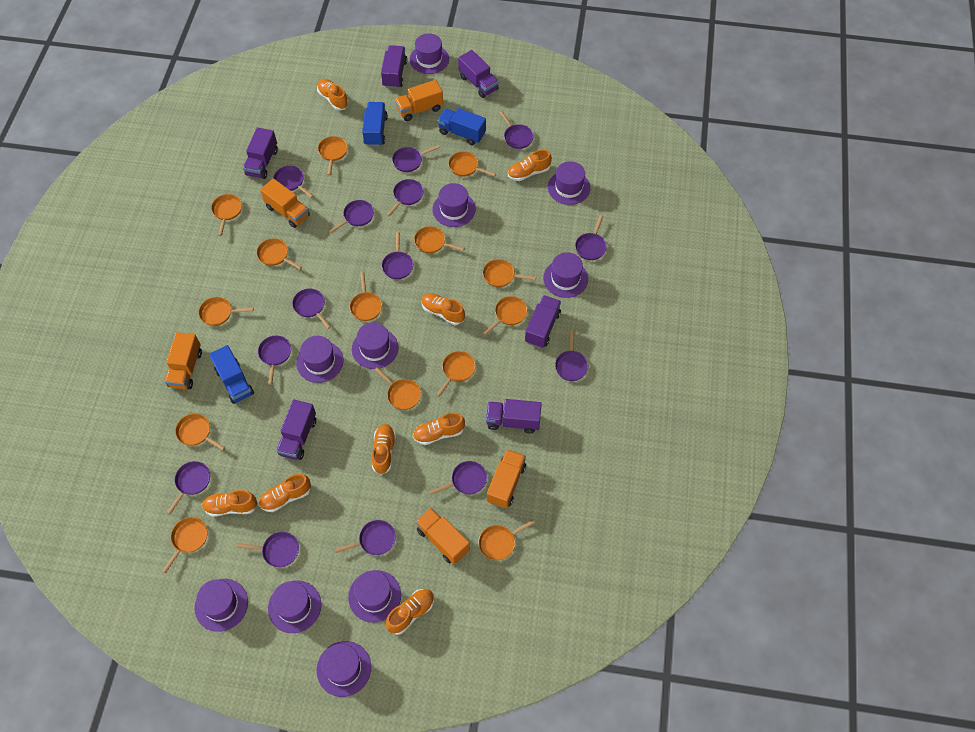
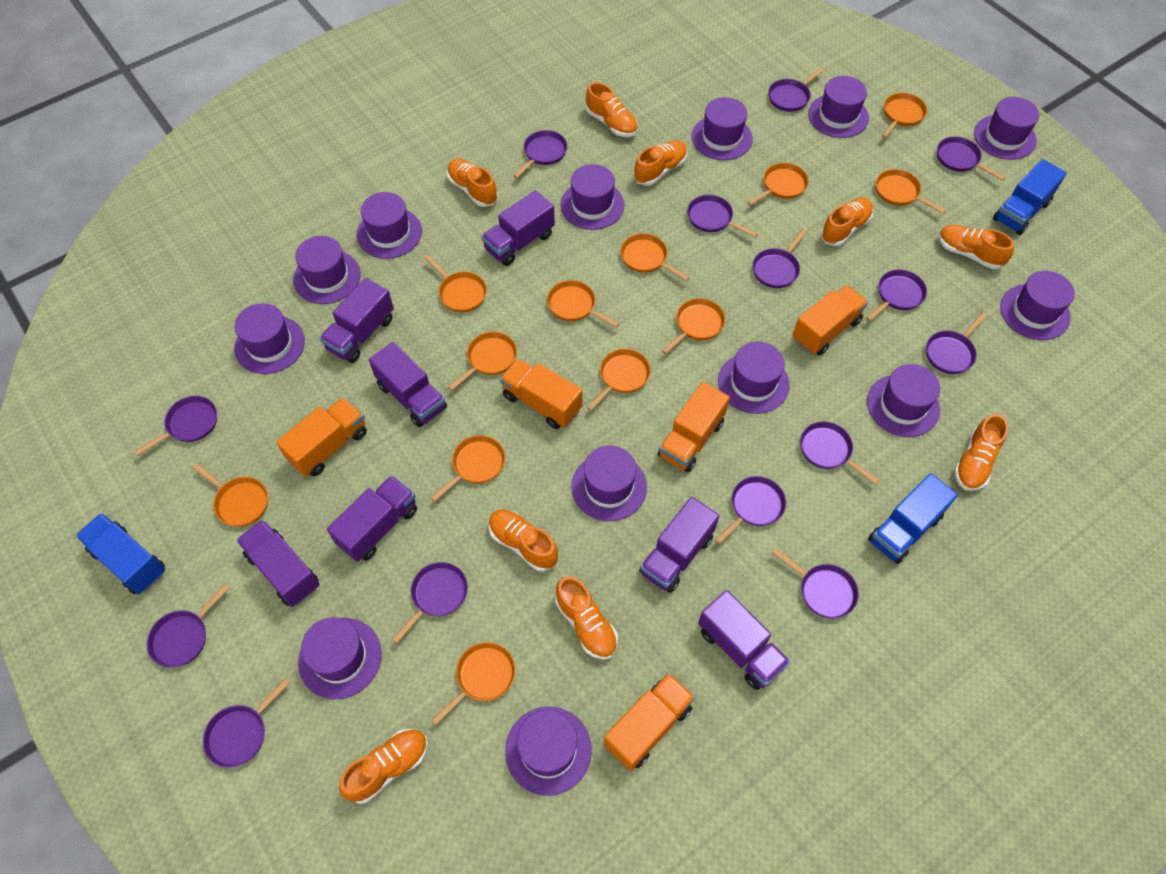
orange pan: 14 -> 12
orange shoe: 8 -> 9
purple hat: 10 -> 13
purple truck: 6 -> 7

